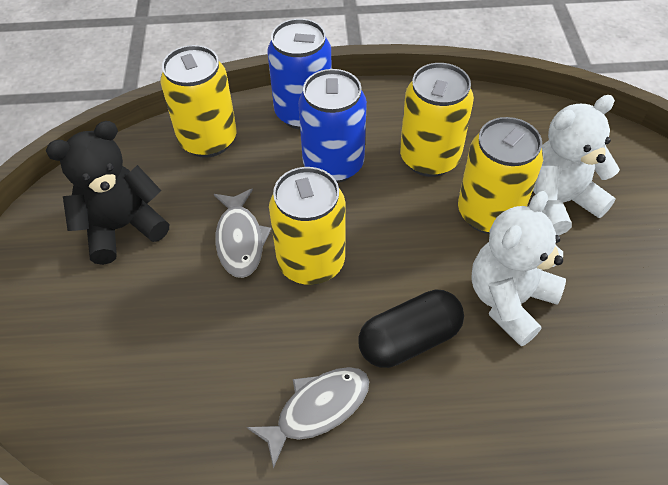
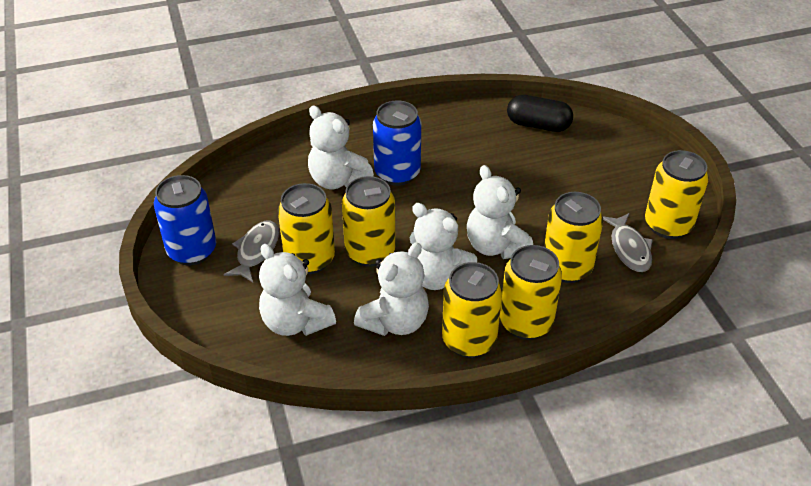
black teddy bear: 1 -> 0
white teddy bear: 2 -> 5
yellow can: 4 -> 6

